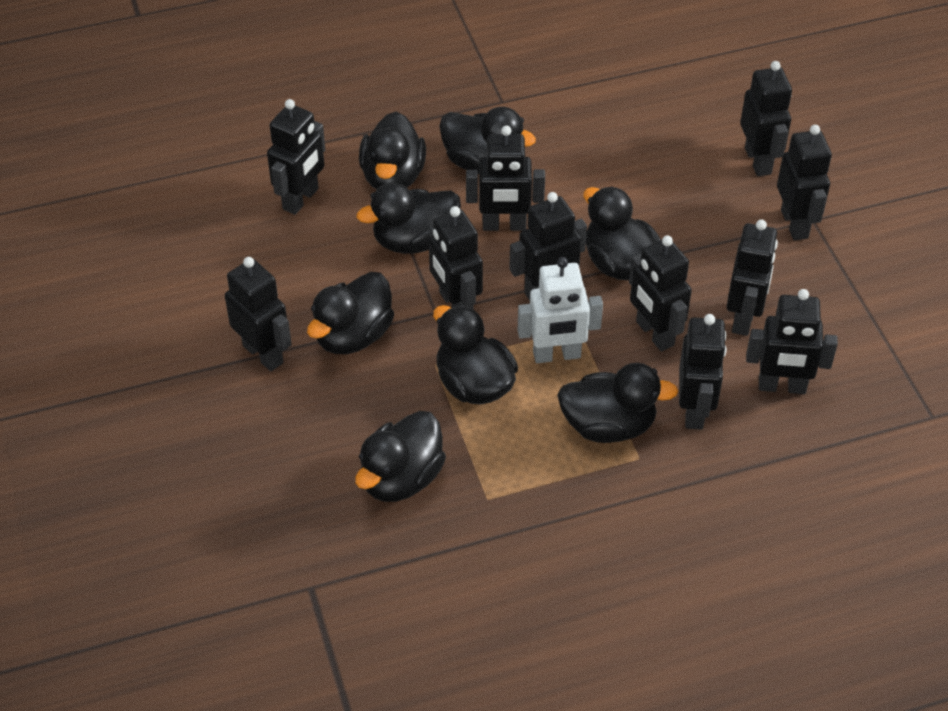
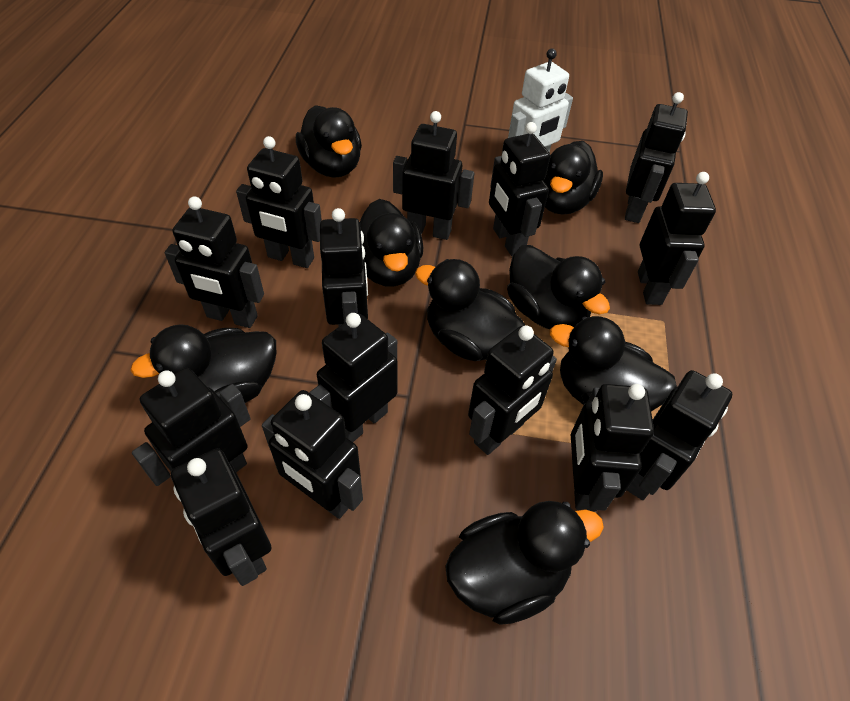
black robot: 11 -> 14

